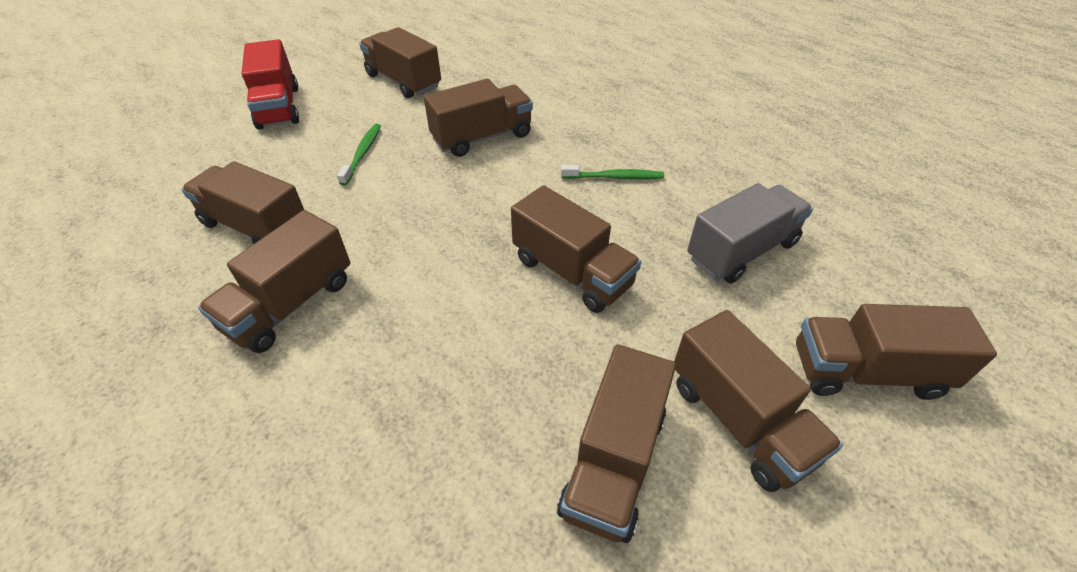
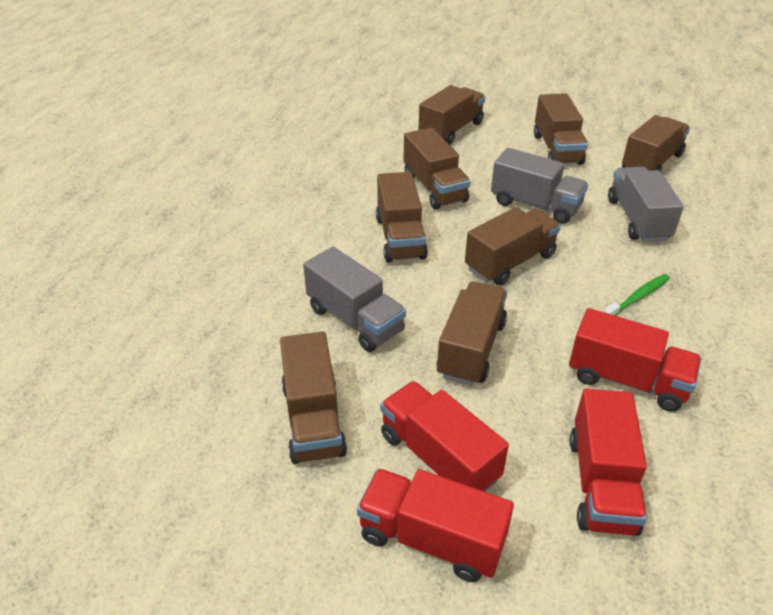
green toothbrush: 2 -> 1
grey truck: 1 -> 3
red truck: 1 -> 4

